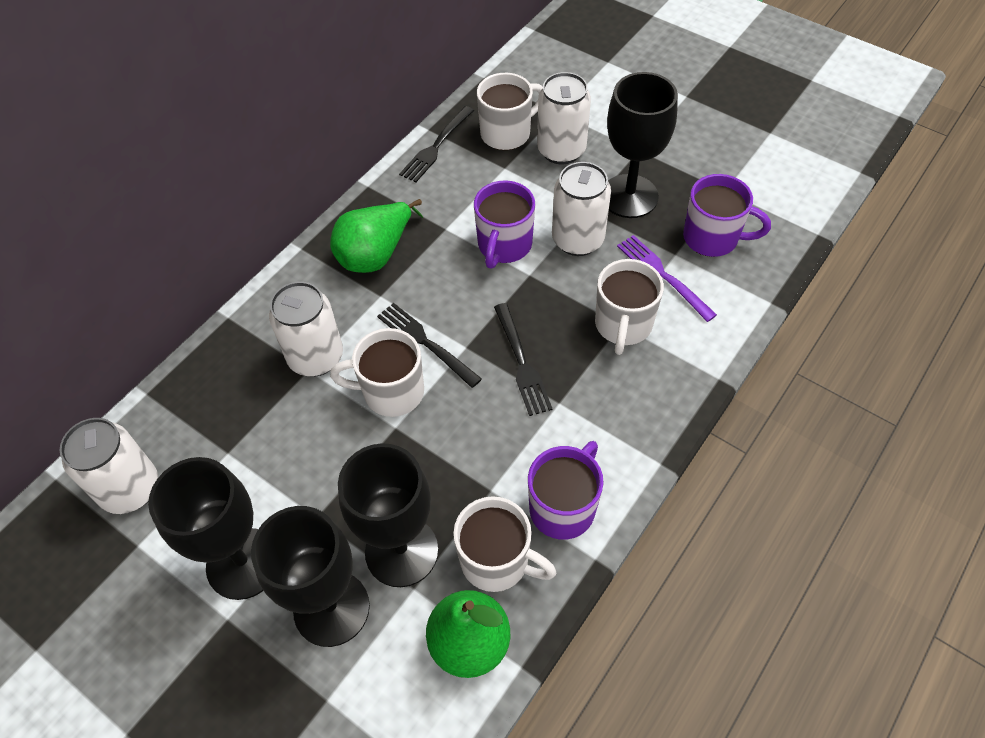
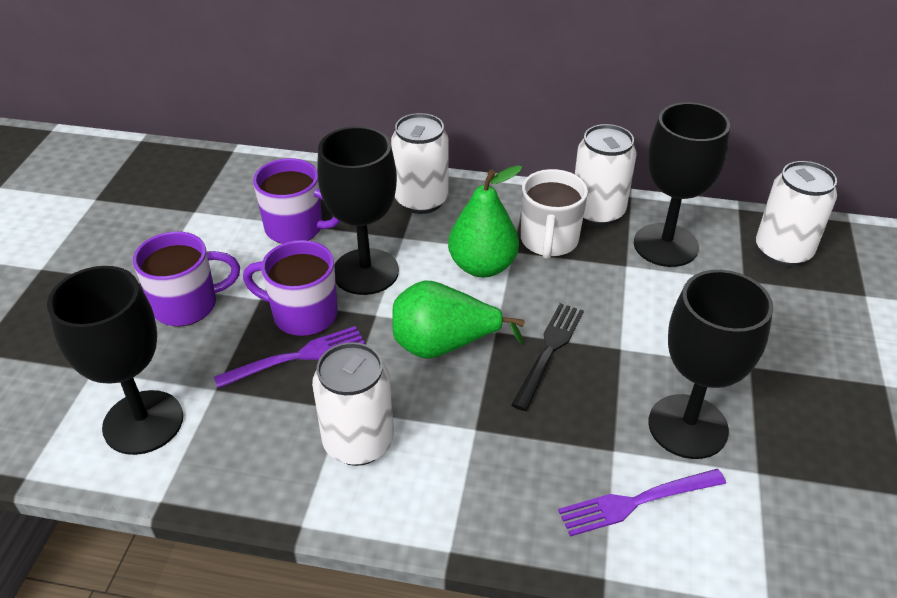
black fork: 3 -> 1
purple fork: 1 -> 2
white mug: 4 -> 1

